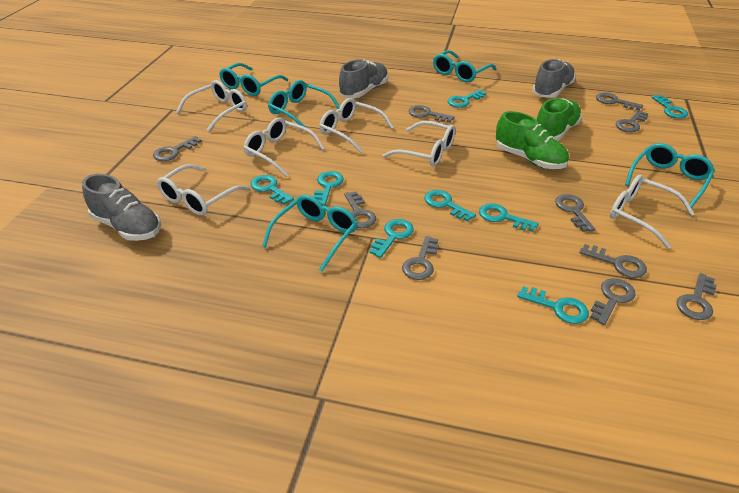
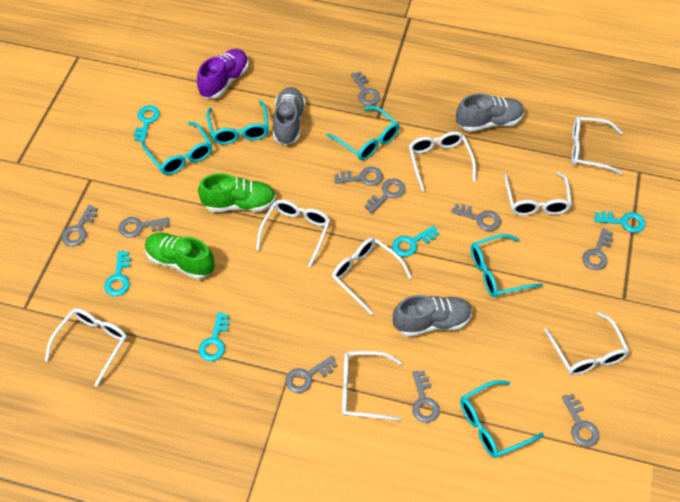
purple shoe: 0 -> 1
turquoise key: 8 -> 5
white glasses: 6 -> 8

